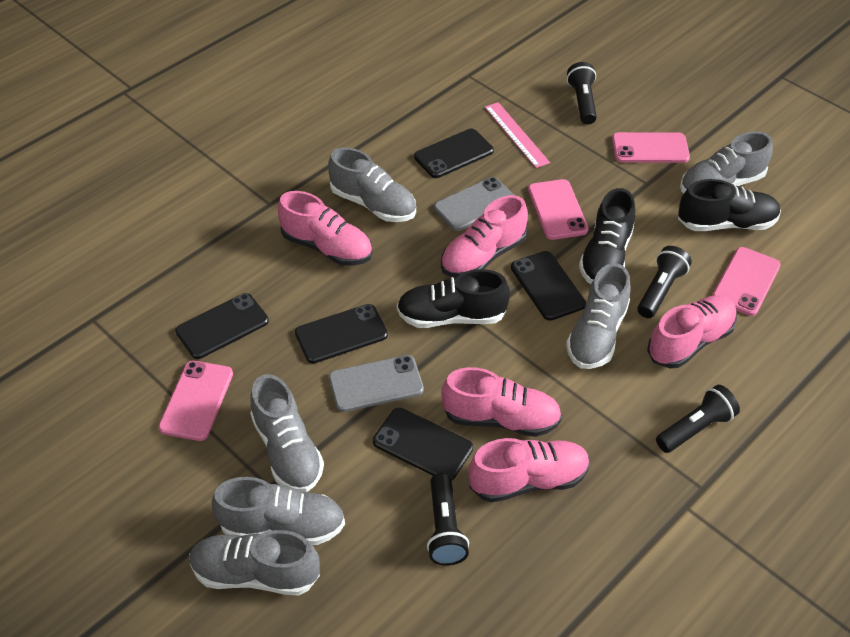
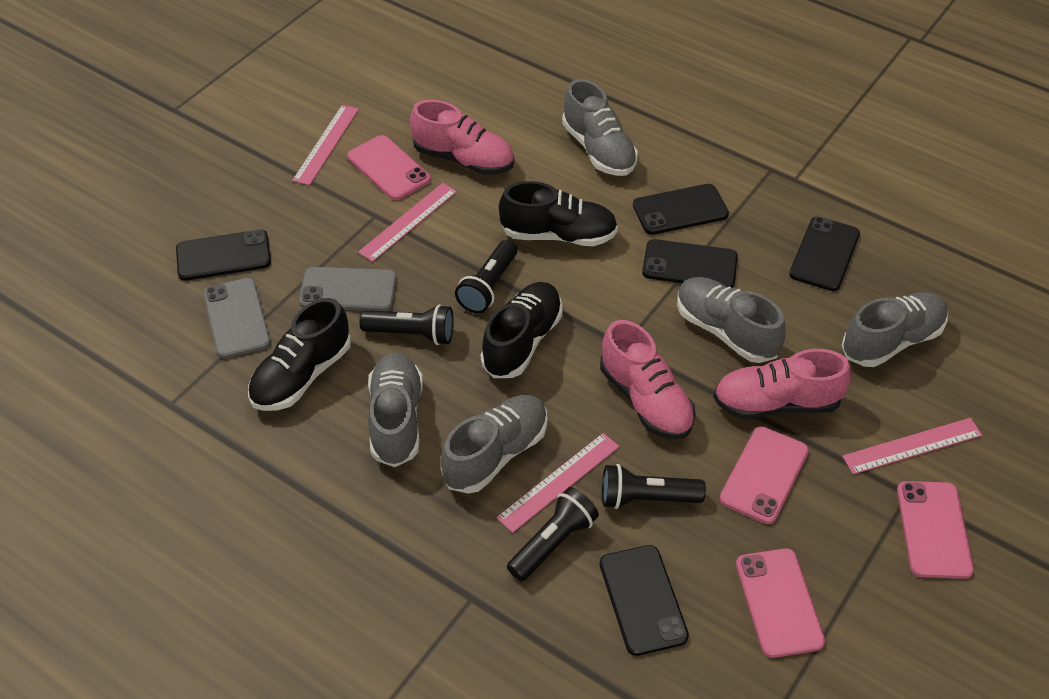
grey shoe: 6 -> 5
pink ruler: 1 -> 4
pink shoe: 5 -> 3

